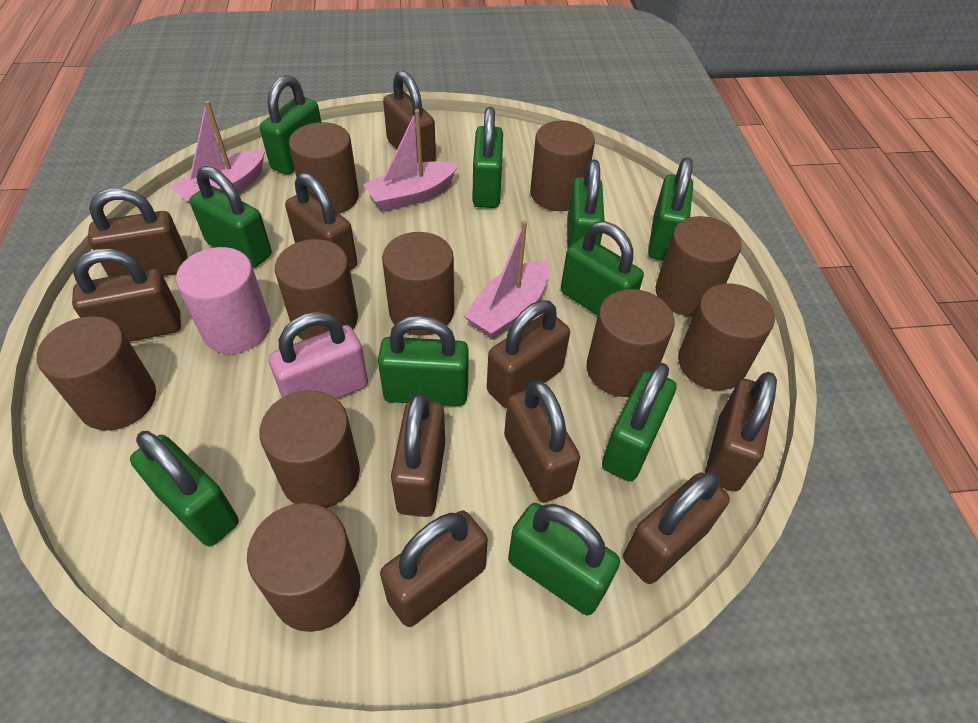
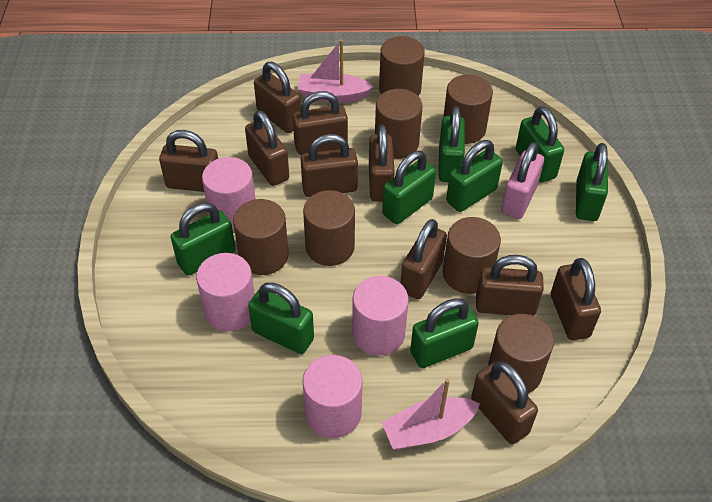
brown cylinder: 10 -> 7
green padlock: 10 -> 8
pink boat: 3 -> 2
pink cylinder: 1 -> 4

